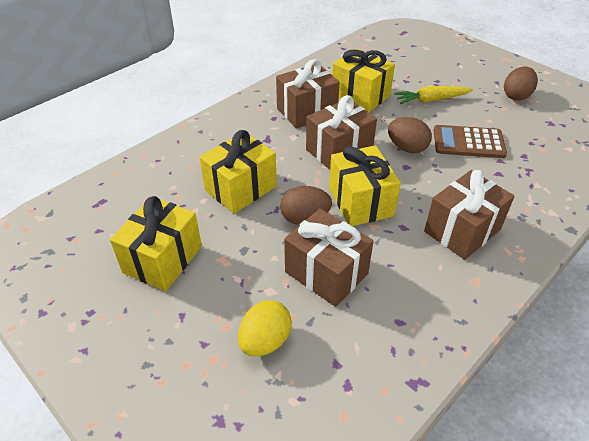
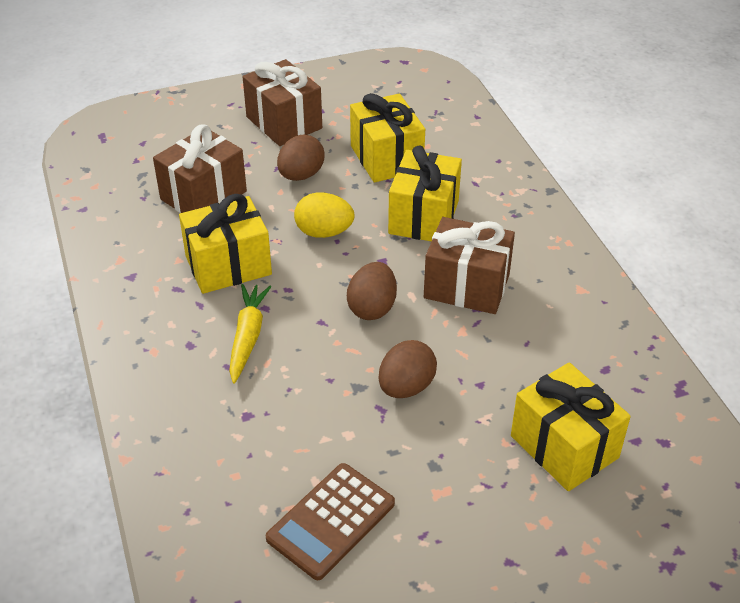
brown gift: 4 -> 3

